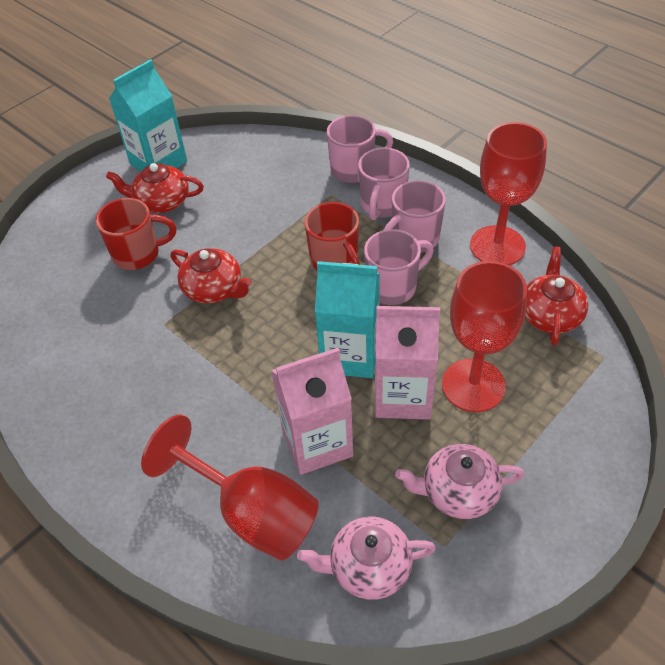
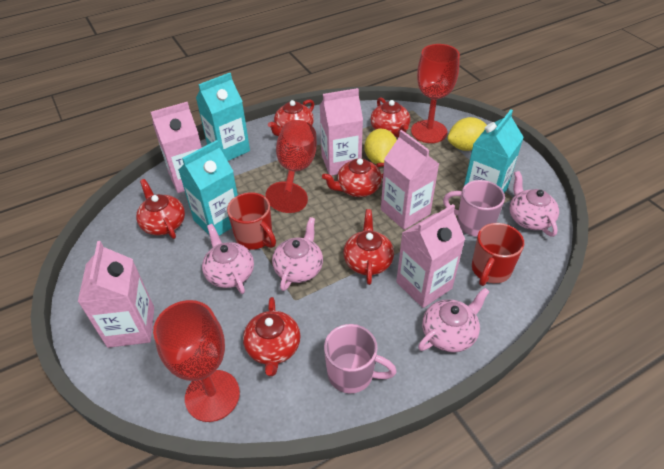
pink carton: 2 -> 5
pink mug: 4 -> 2
pink teapot: 2 -> 4
red teapot: 3 -> 6
turquoise carton: 2 -> 3
yellow lemon: 0 -> 2

